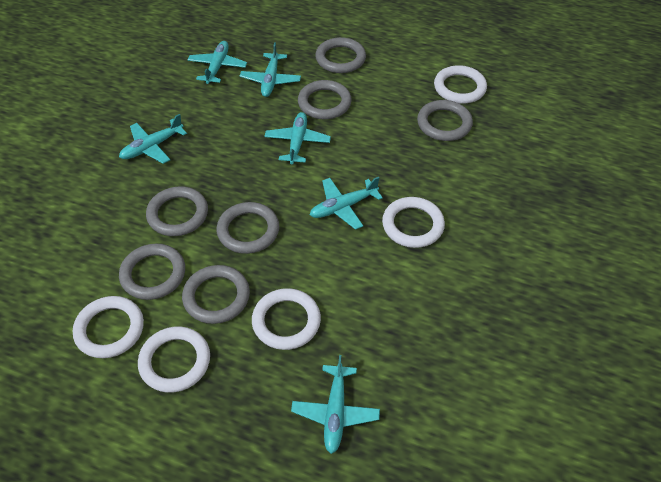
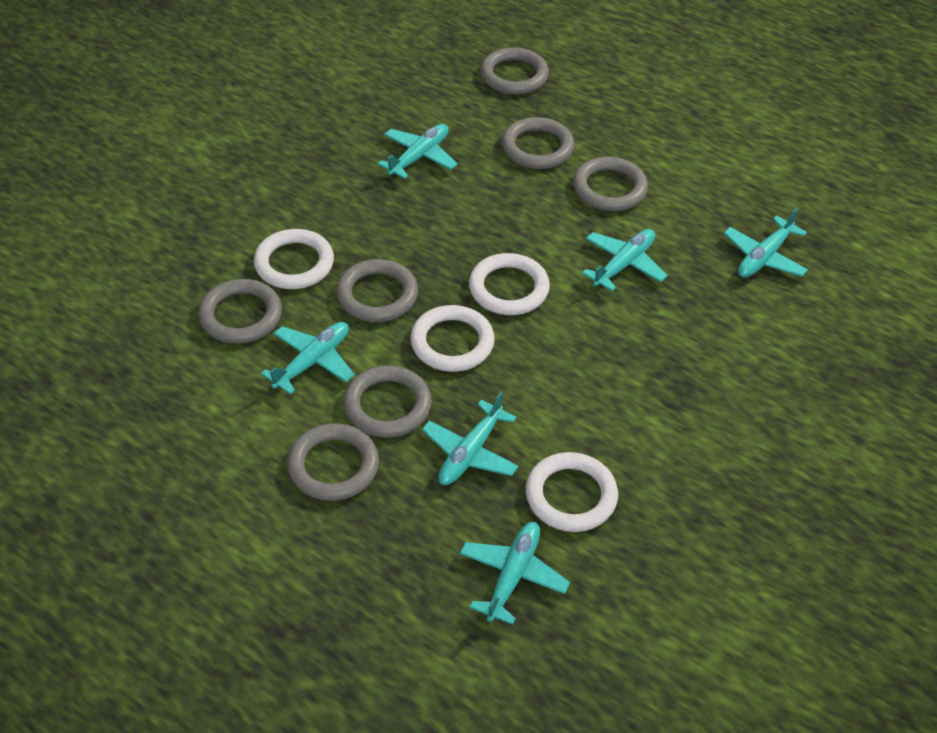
white ring: 5 -> 4

